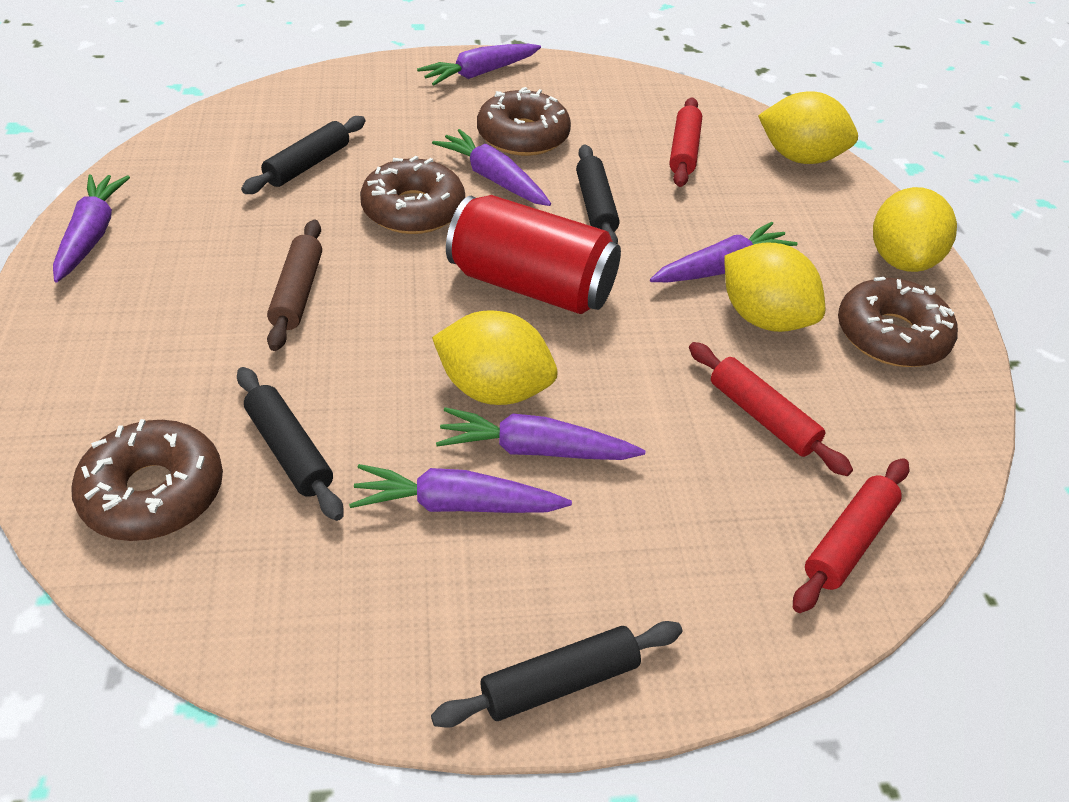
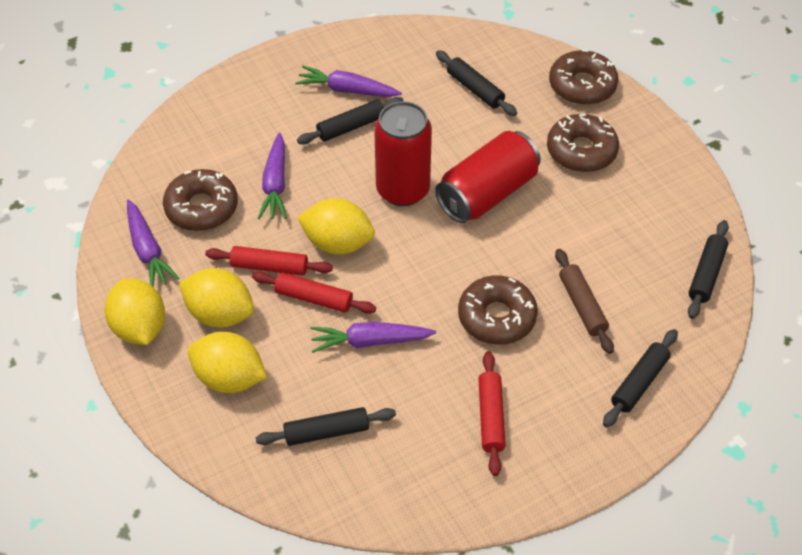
black rolling pin: 4 -> 5
purple carrot: 6 -> 4
red can: 1 -> 2

